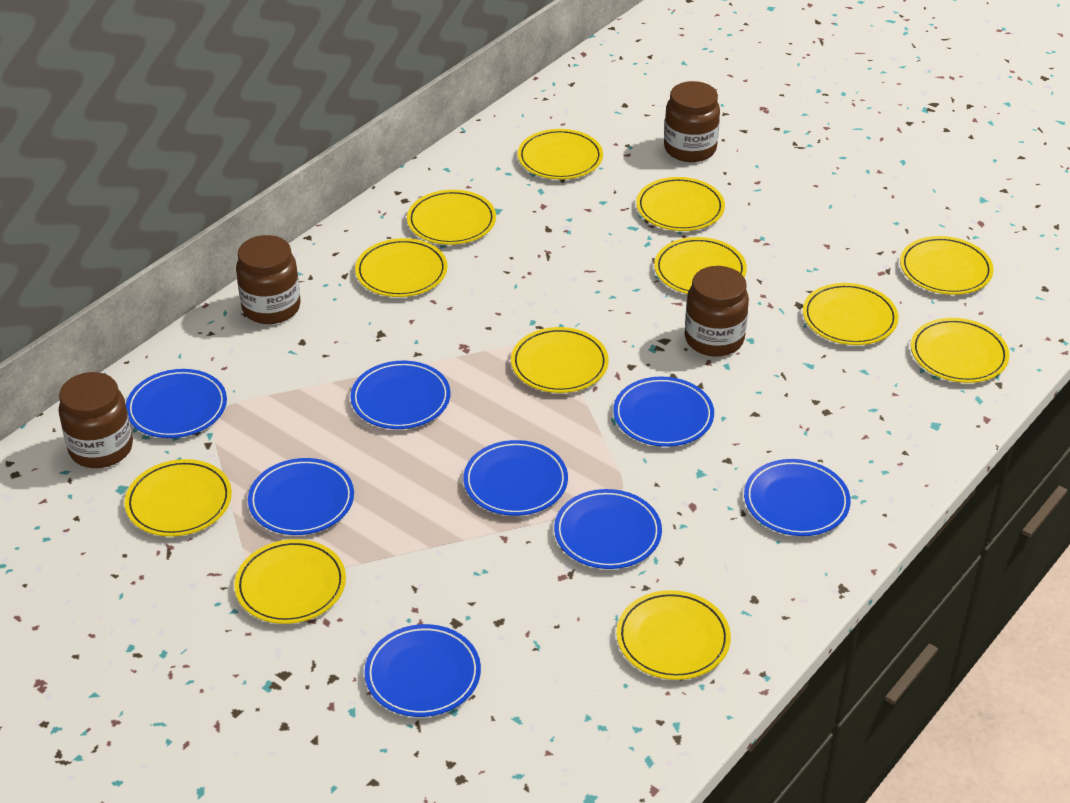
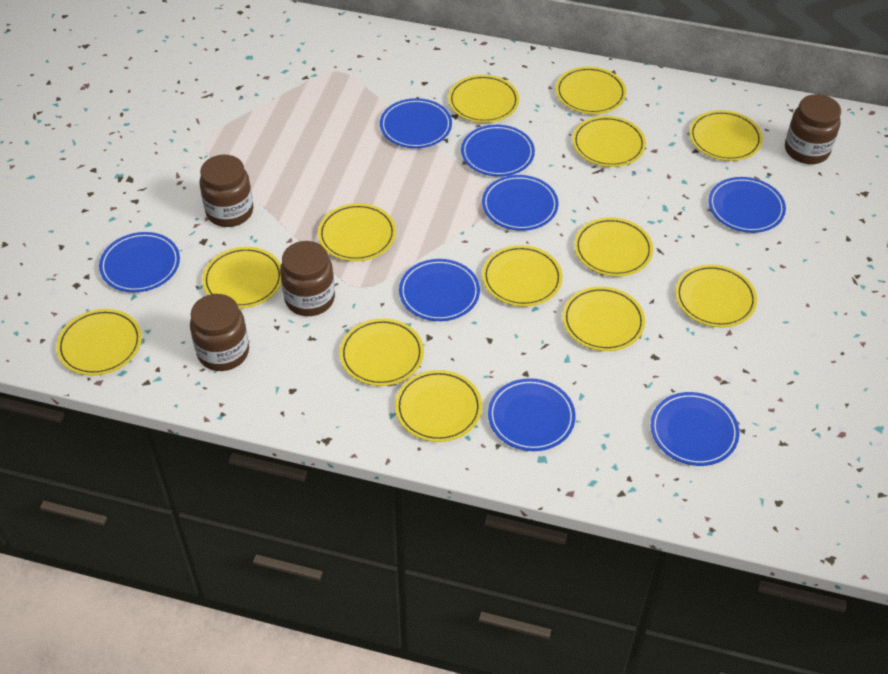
yellow plate: 12 -> 13

